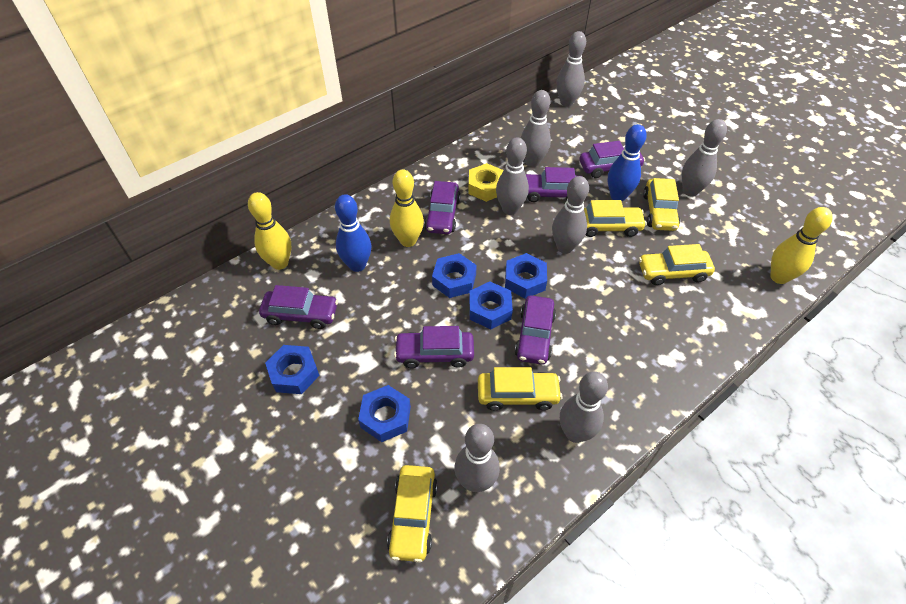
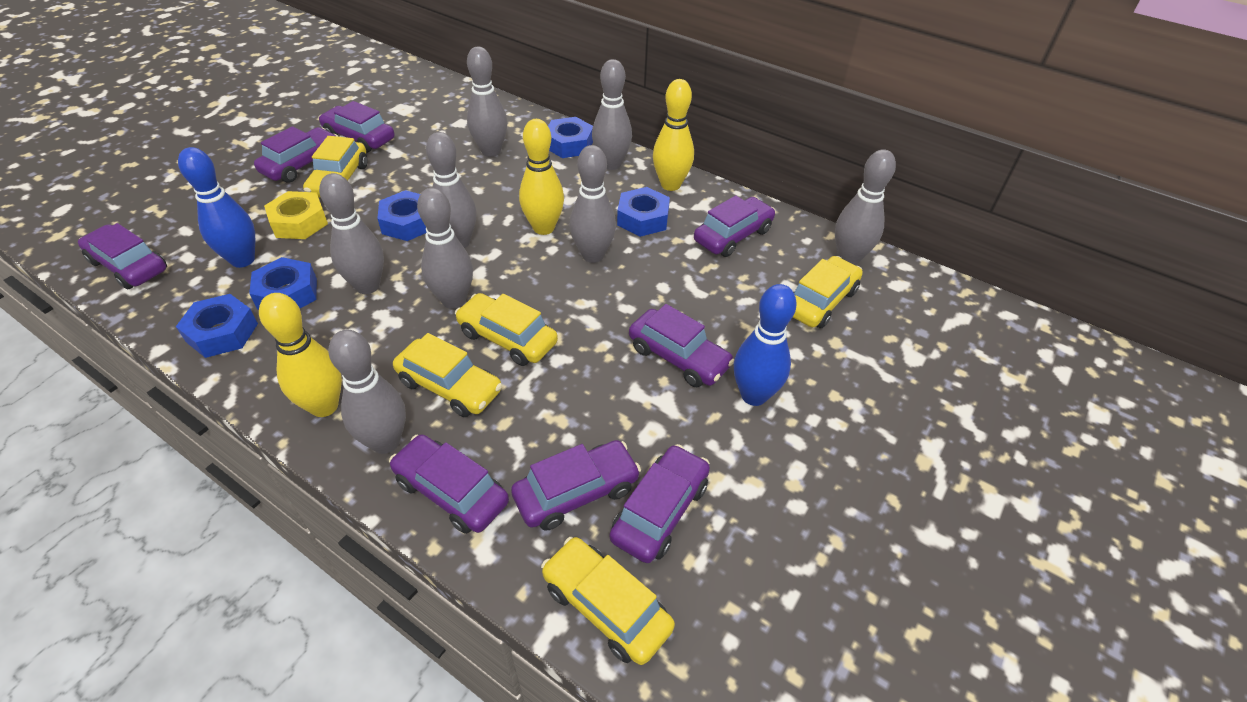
grey bowling pin: 7 -> 8
purple car: 6 -> 8

